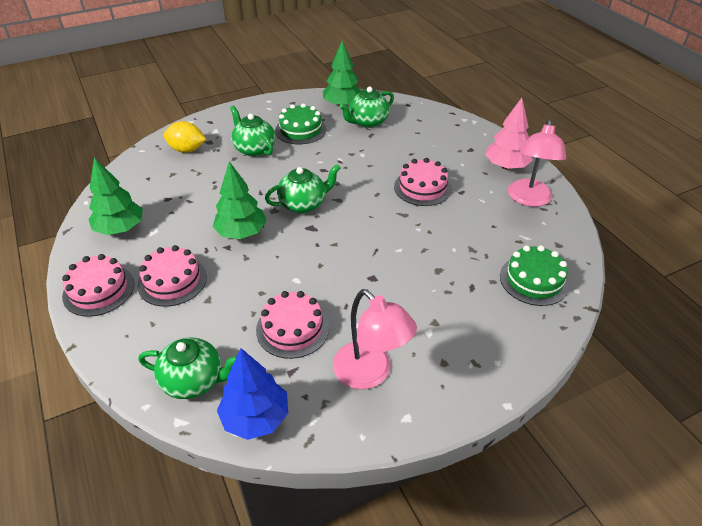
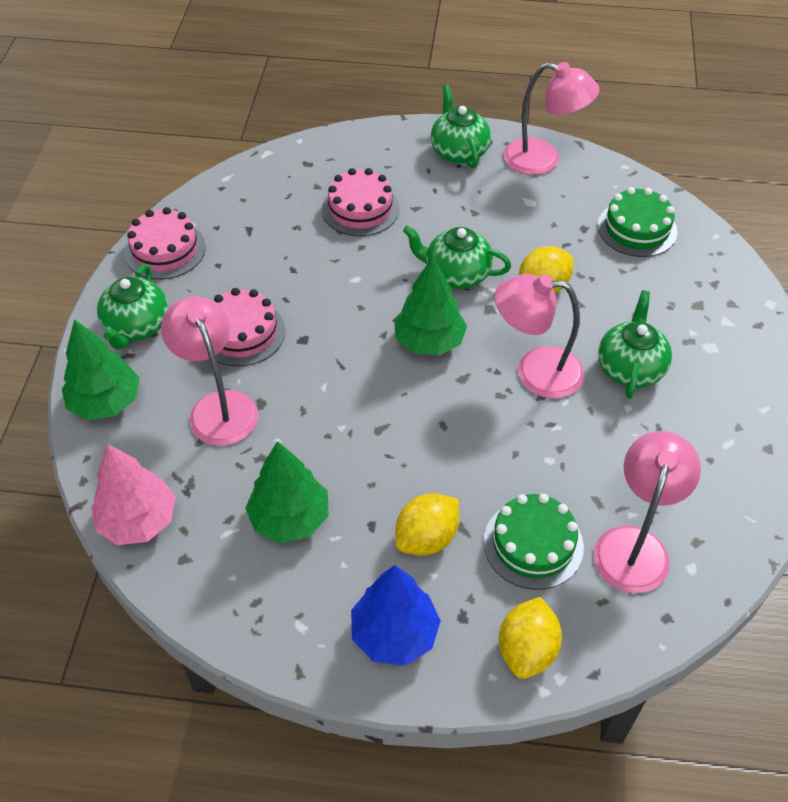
pink cake: 4 -> 3
pink lamp: 2 -> 4
yellow lemon: 1 -> 3

